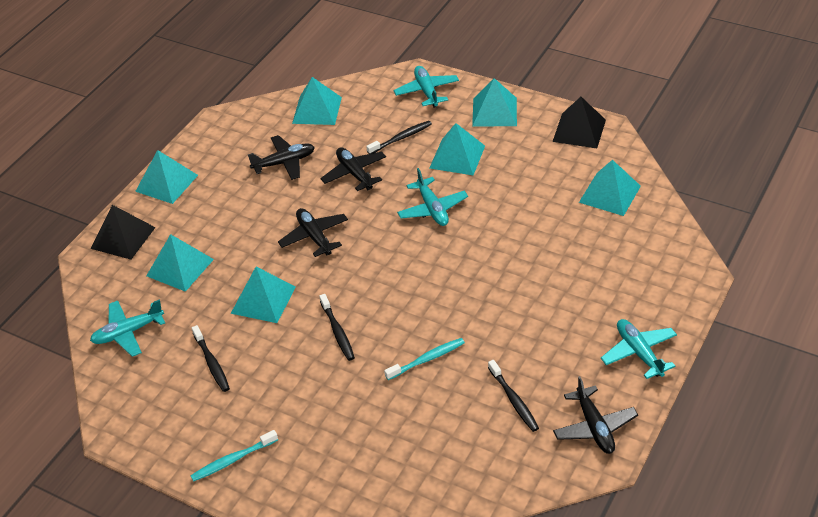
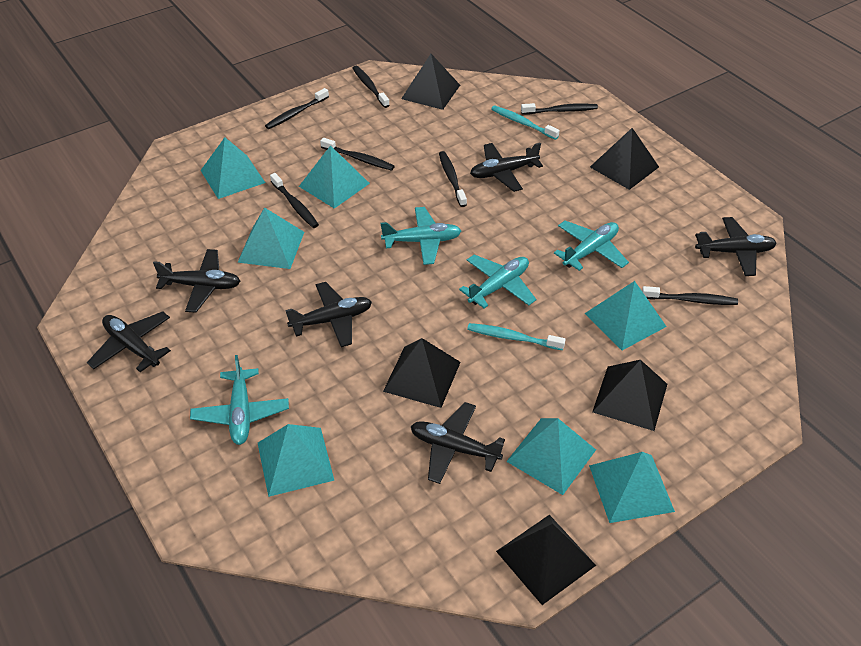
black plane: 4 -> 6
black pyramid: 2 -> 5
black toothbrush: 4 -> 7

